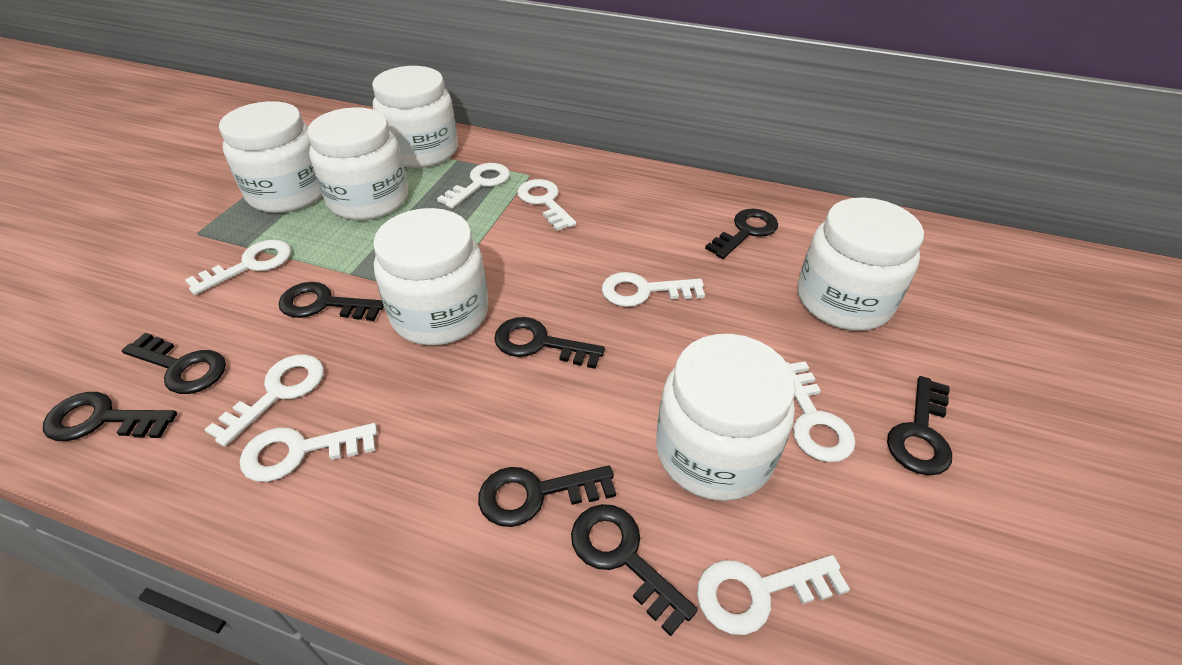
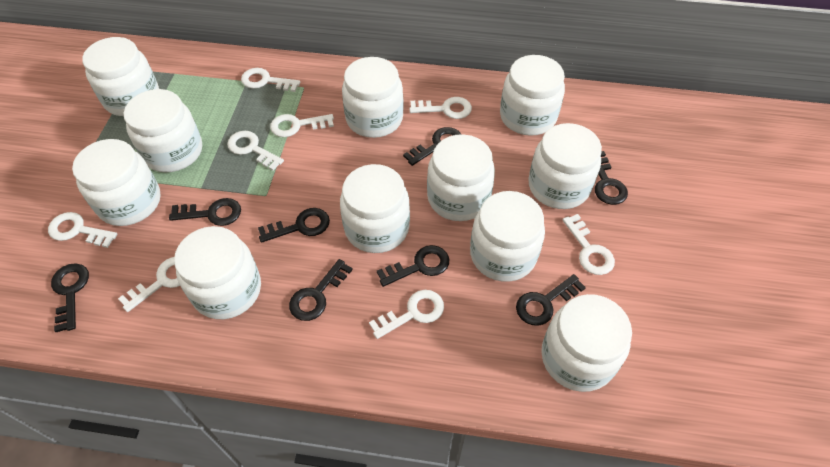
white jar: 6 -> 11

